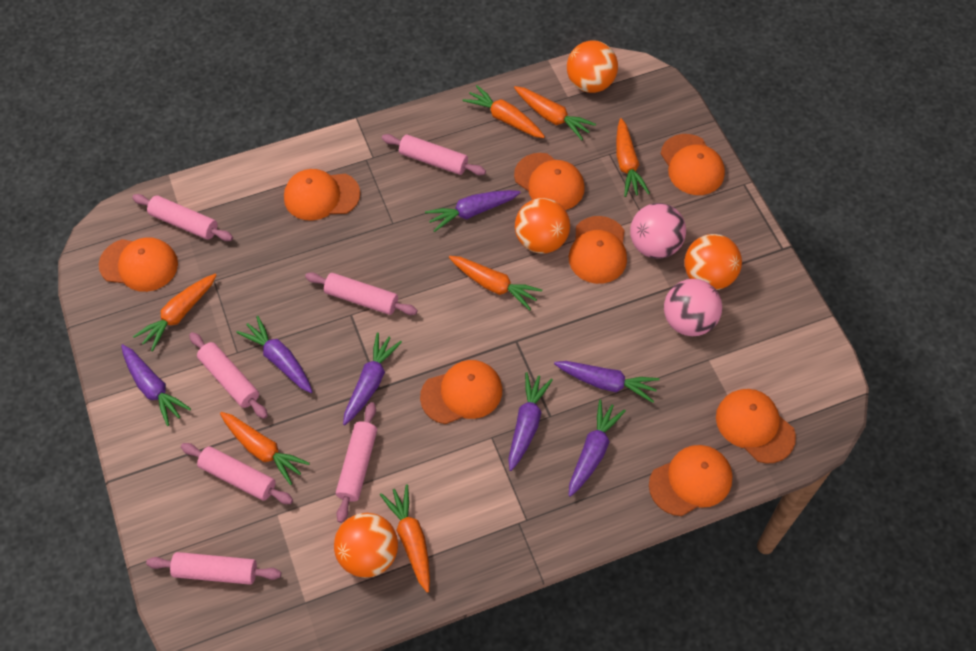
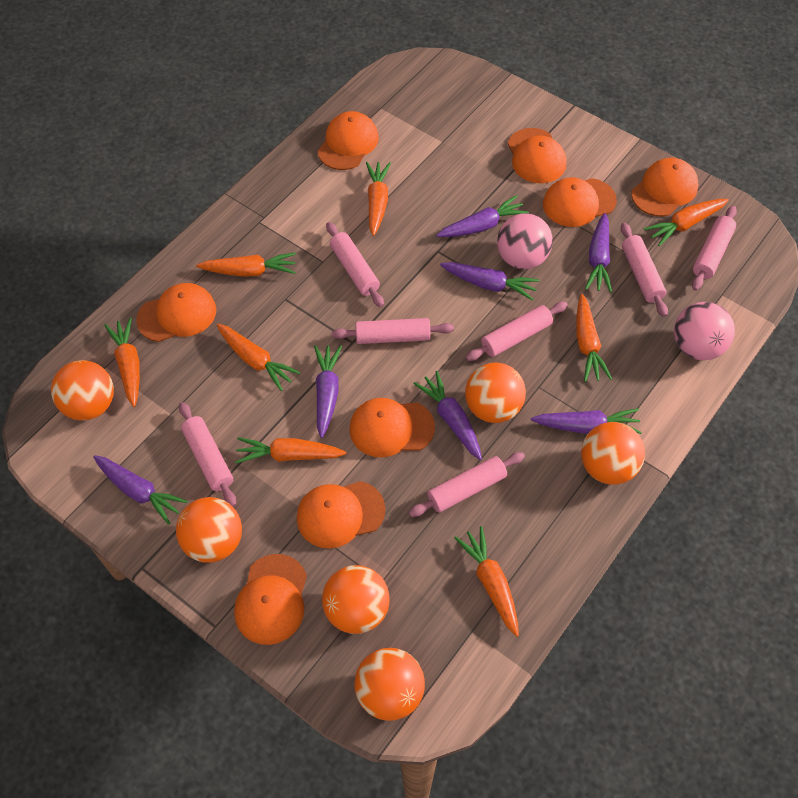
orange ball: 4 -> 6
orange carrot: 7 -> 8

